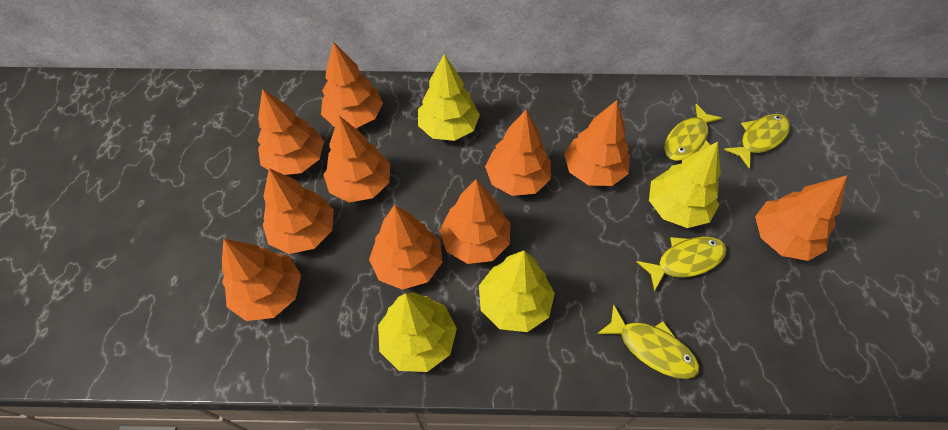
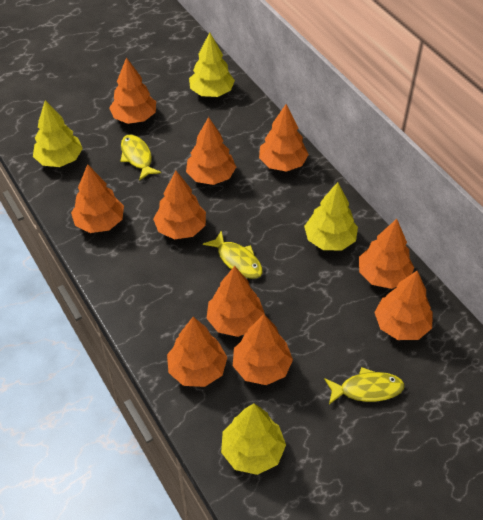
yellow fish: 4 -> 3

